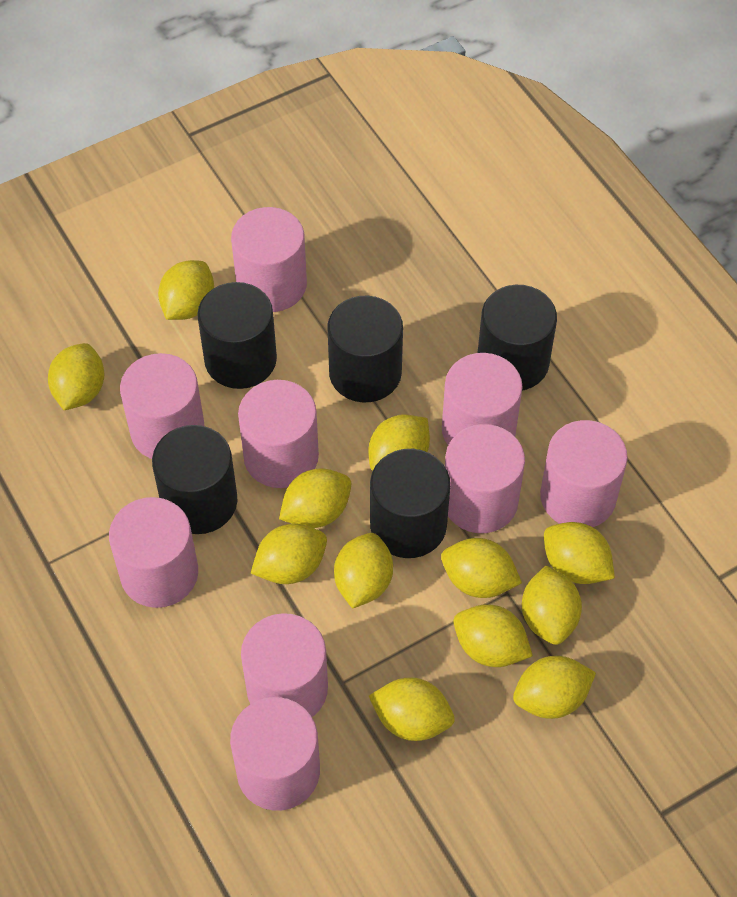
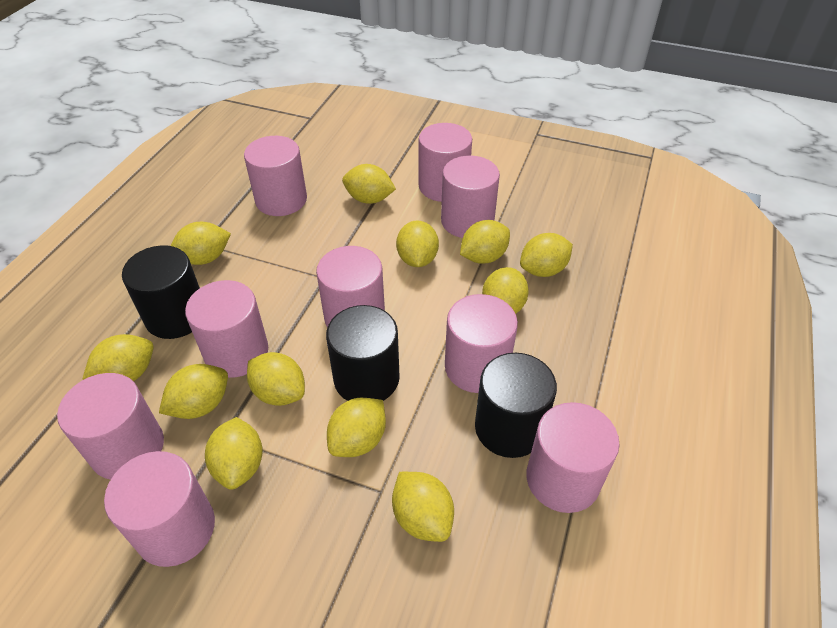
black cylinder: 5 -> 3

